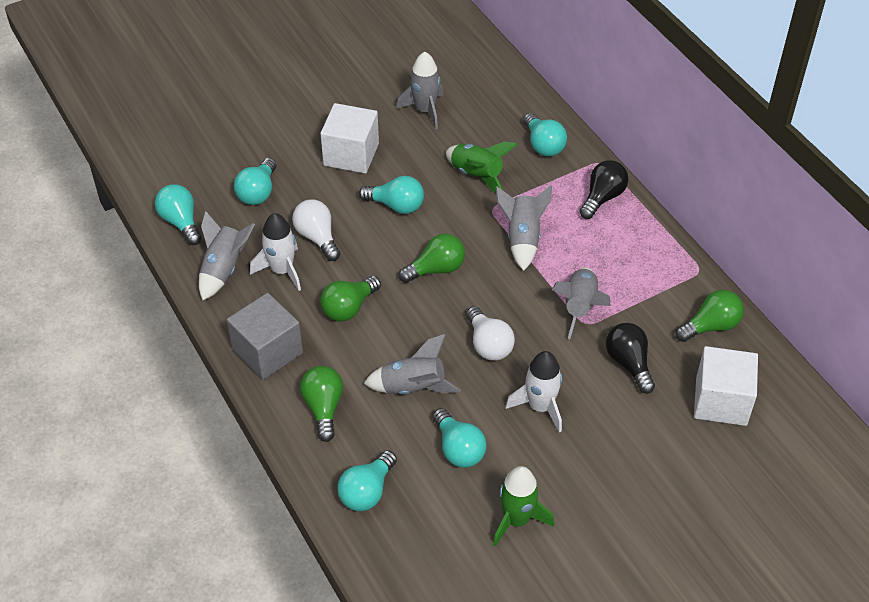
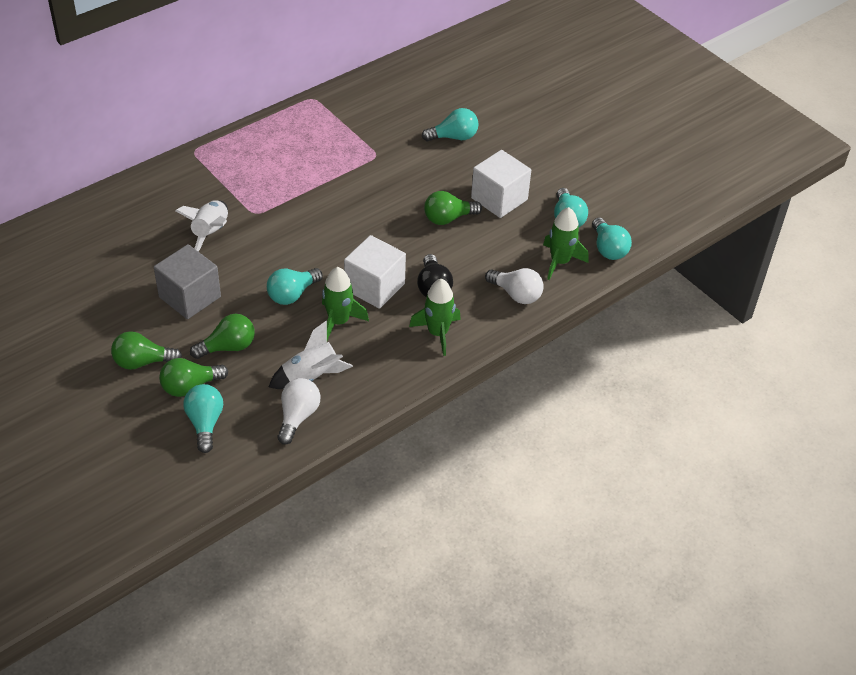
black light bulb: 2 -> 1
green rocket: 2 -> 3
grey rocket: 5 -> 0
turquoise light bulb: 6 -> 5

